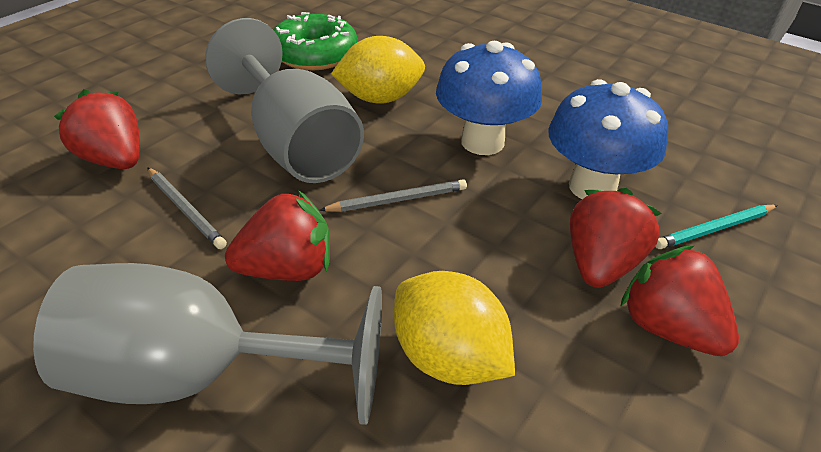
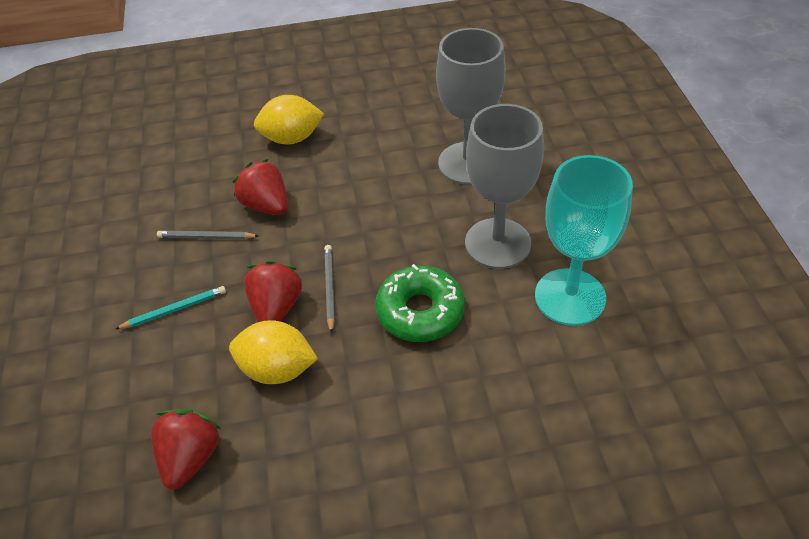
blue mushroom: 2 -> 0
red strawberry: 4 -> 3
turquoise goblet: 0 -> 1

